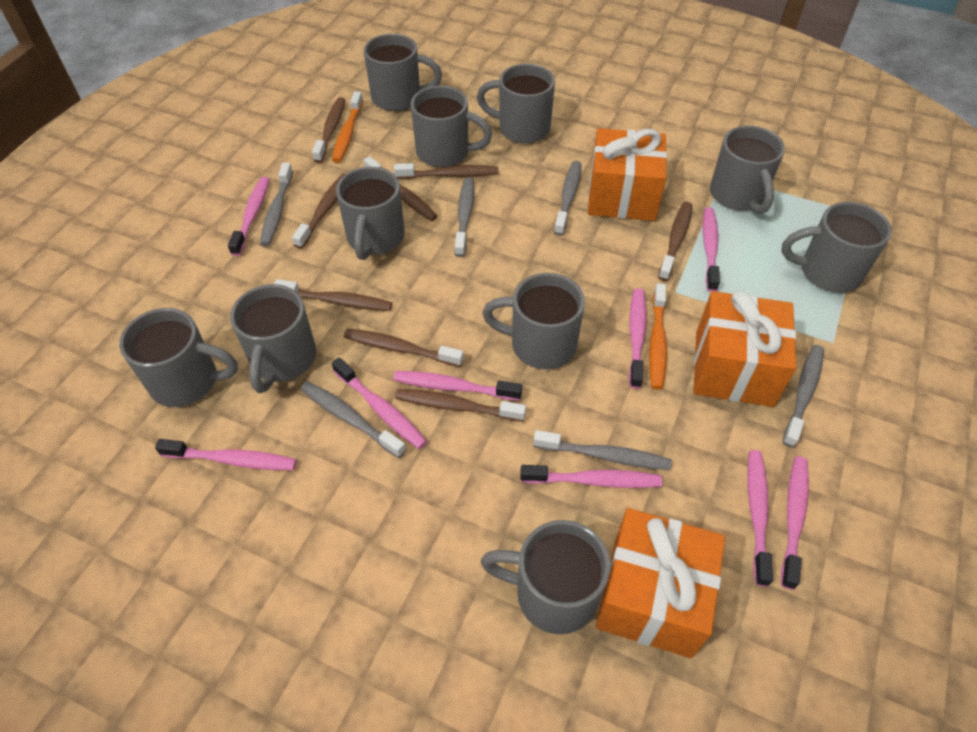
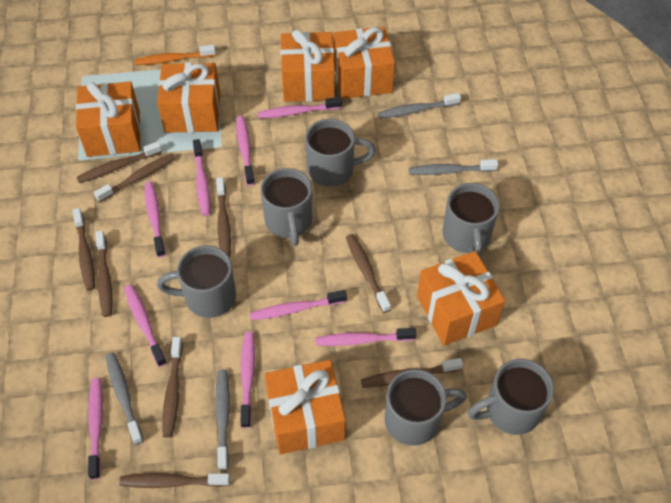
brown toothbrush: 8 -> 9
grey mug: 10 -> 6
grey toothbrush: 6 -> 4
orange gift: 3 -> 6
orange toothbrush: 2 -> 1

